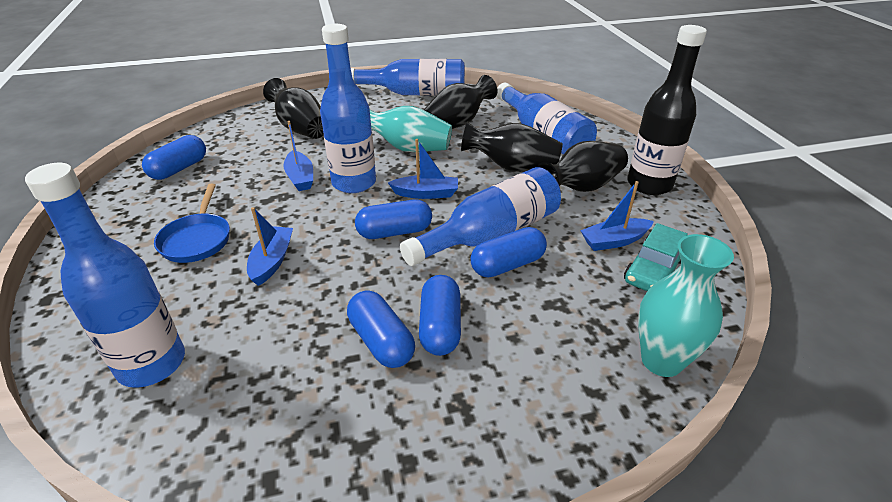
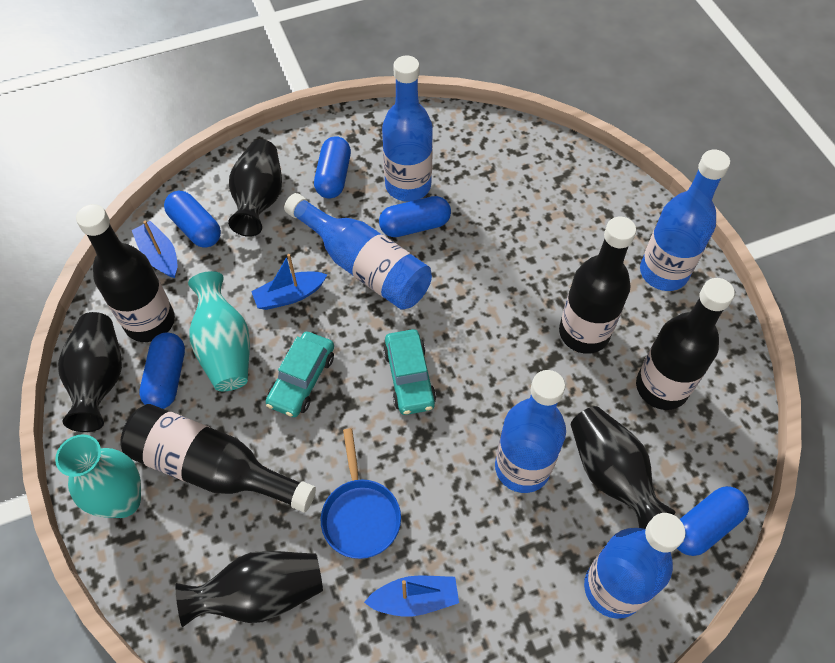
black bottle: 1 -> 4
blue boat: 4 -> 3
turquoise car: 1 -> 2

